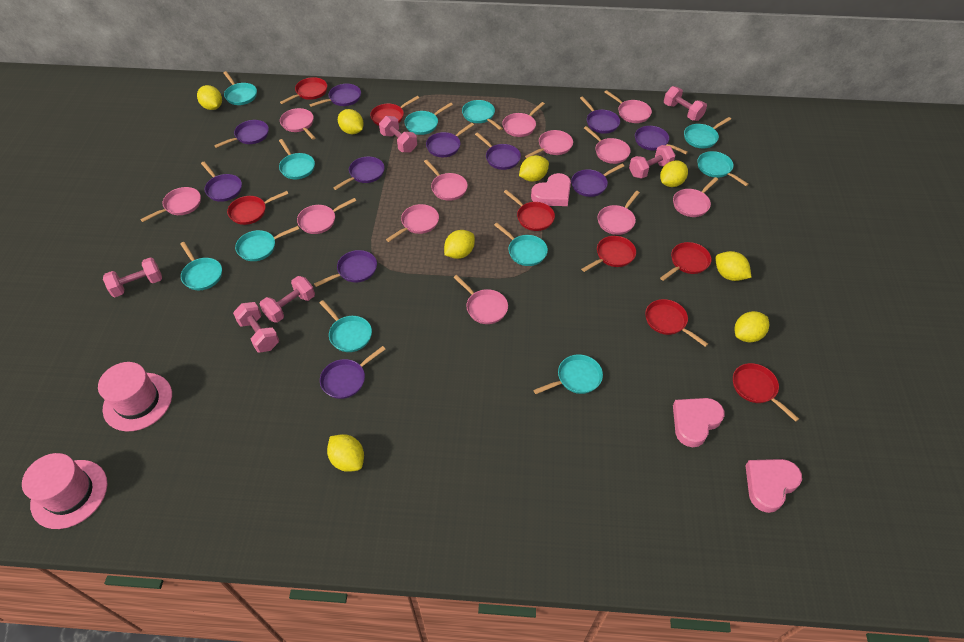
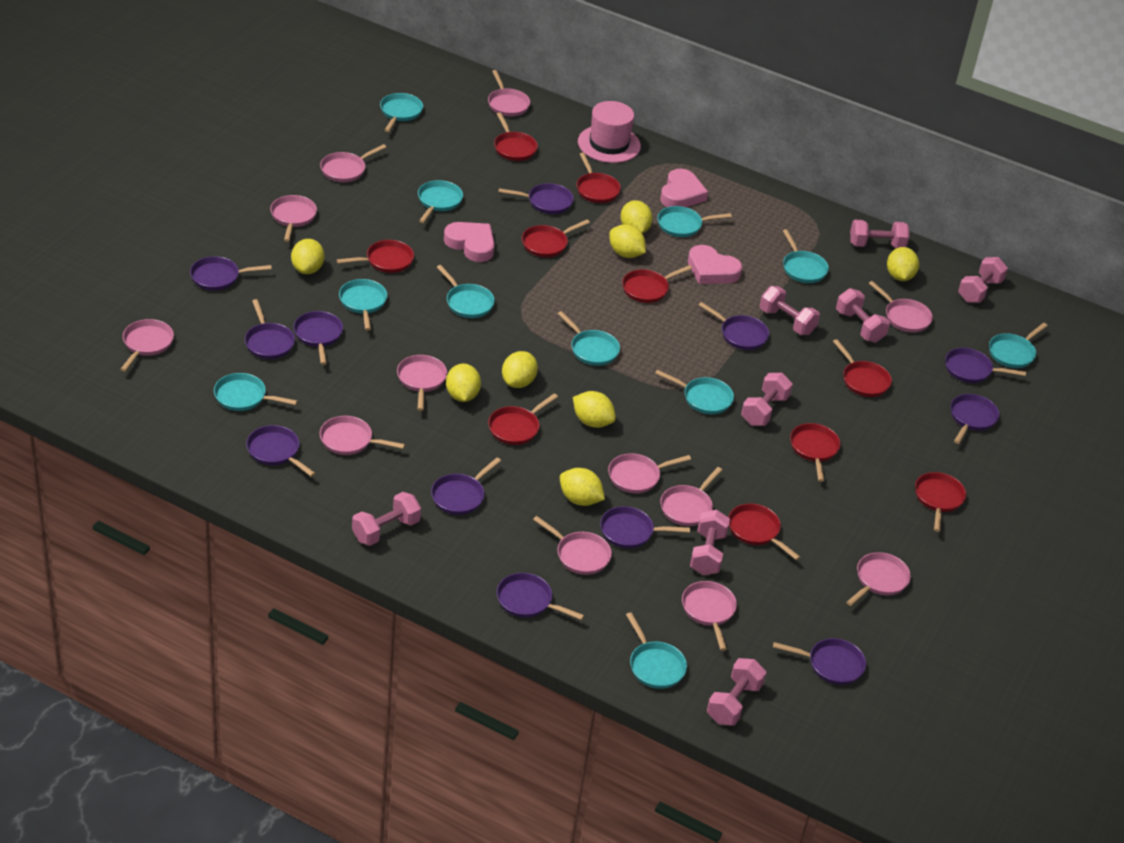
pink dumbbell: 6 -> 8
pink hat: 2 -> 1
purple pan: 11 -> 12
red pan: 8 -> 10

